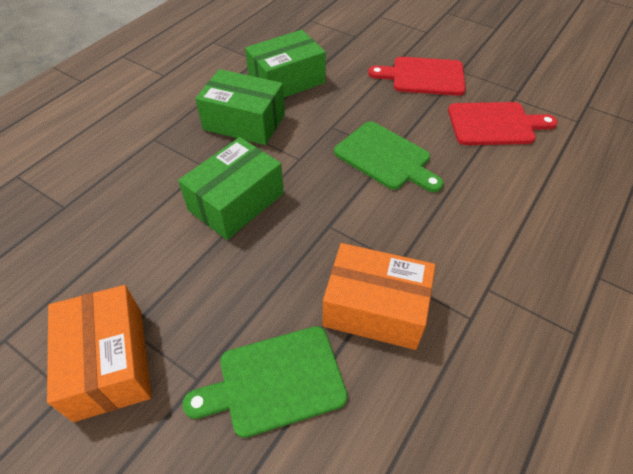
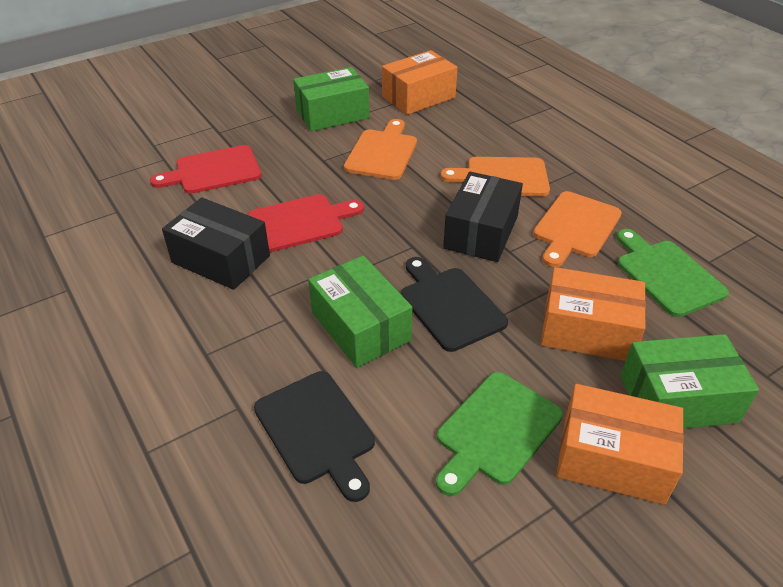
black box: 0 -> 2
black cutting board: 0 -> 2
orange box: 2 -> 3
orange cutting board: 0 -> 3

